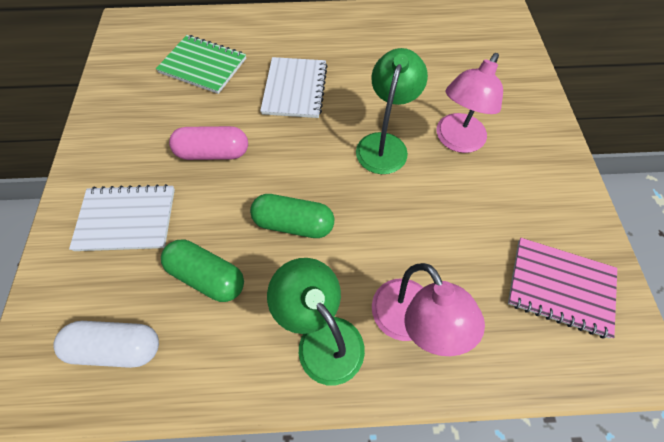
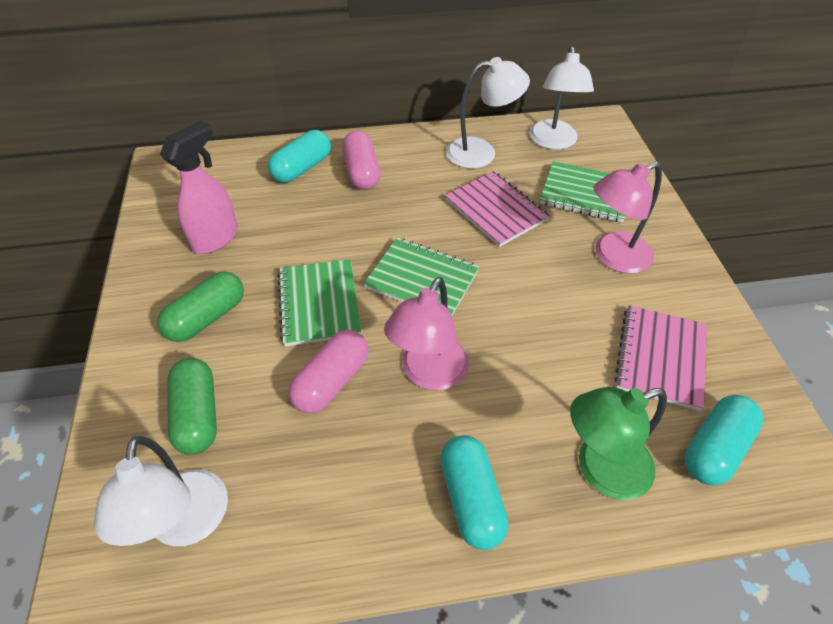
green lamp: 2 -> 1
green notebook: 1 -> 3
pink capsule: 1 -> 2
pink notebook: 1 -> 2
pink spray bottle: 0 -> 1
turquoise capsule: 0 -> 3
white capsule: 1 -> 0
white lamp: 0 -> 3
white notebook: 2 -> 0

